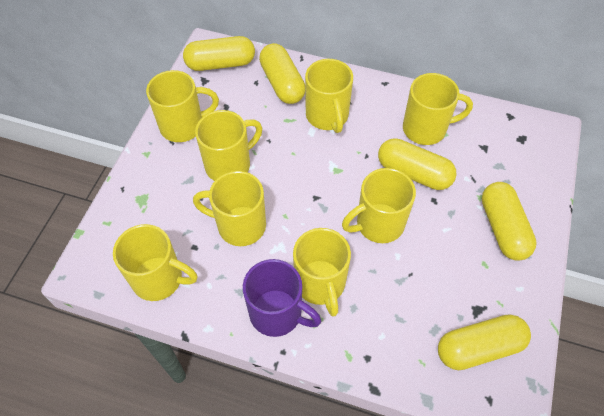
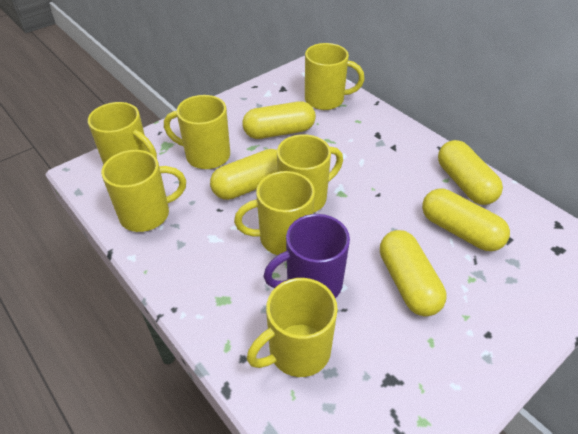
yellow mug: 8 -> 7

